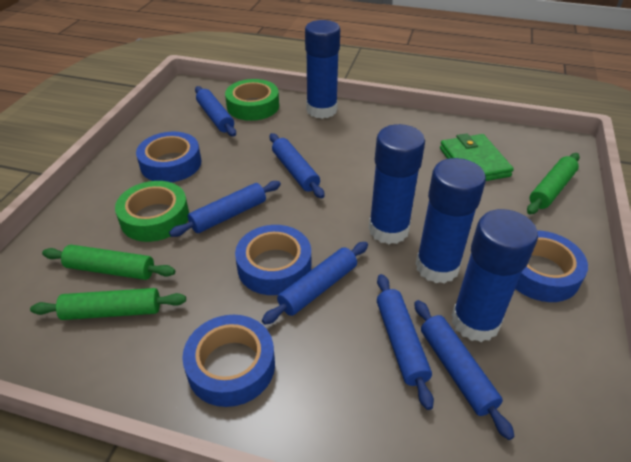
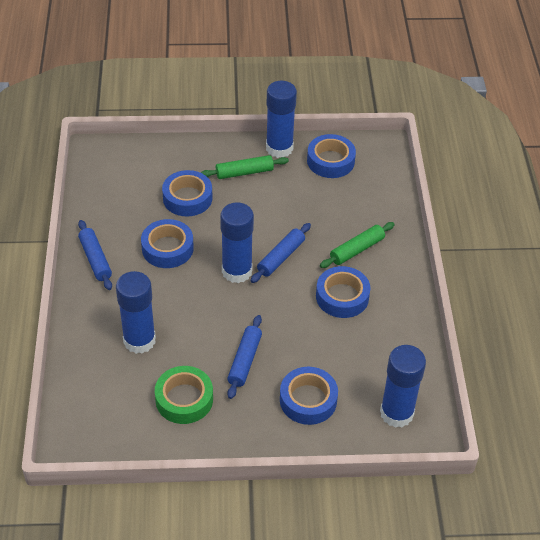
blue rolling pin: 6 -> 3
blue tape: 4 -> 5
green rolling pin: 3 -> 2
green tape: 2 -> 1
green wallet: 1 -> 0

